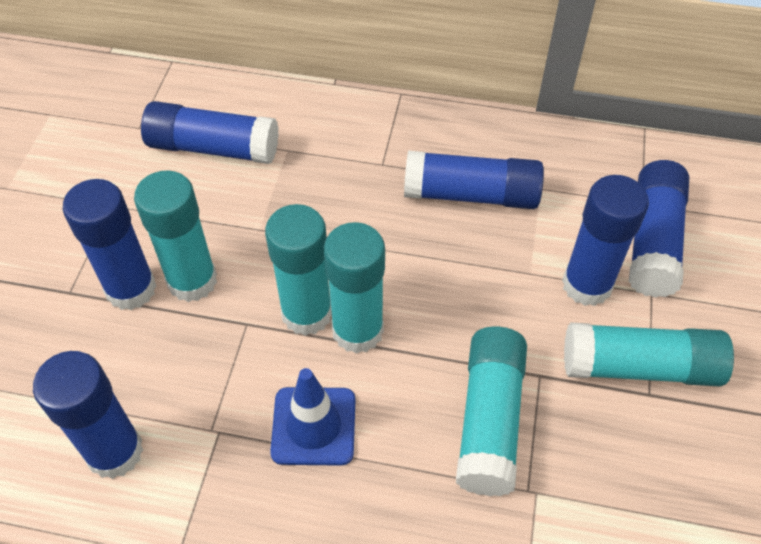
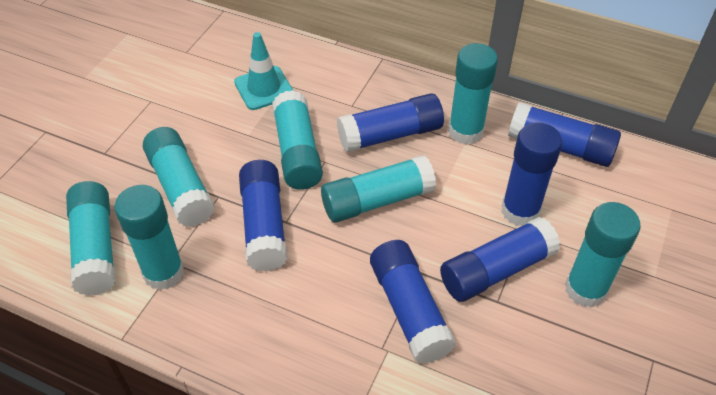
blue traffic cone: 1 -> 0
turquoise glue stick: 5 -> 7
turquoise traffic cone: 0 -> 1

